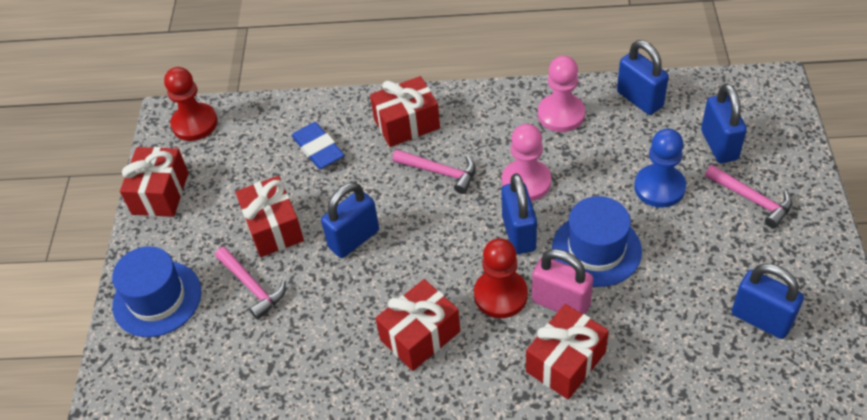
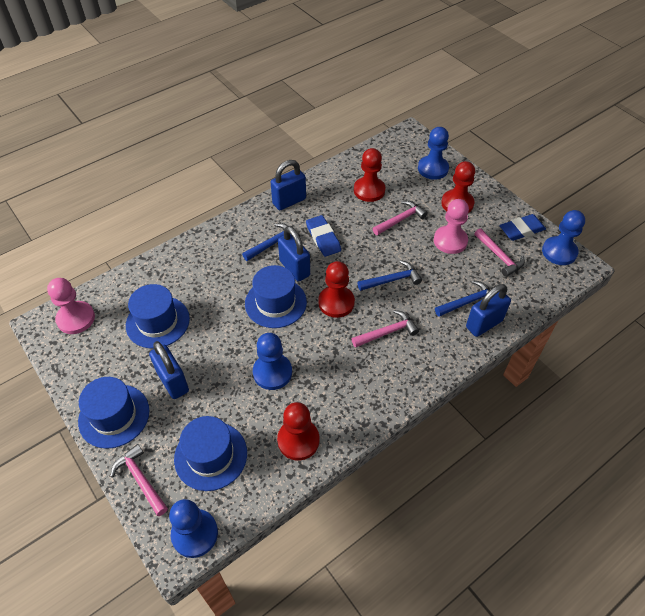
blue eraser: 1 -> 2
blue hammer: 0 -> 3
blue hat: 2 -> 4
blue padlock: 5 -> 4
blue pawn: 1 -> 4
pink hammer: 3 -> 4
pink padlock: 1 -> 0
red gift: 5 -> 0
red pawn: 2 -> 4

